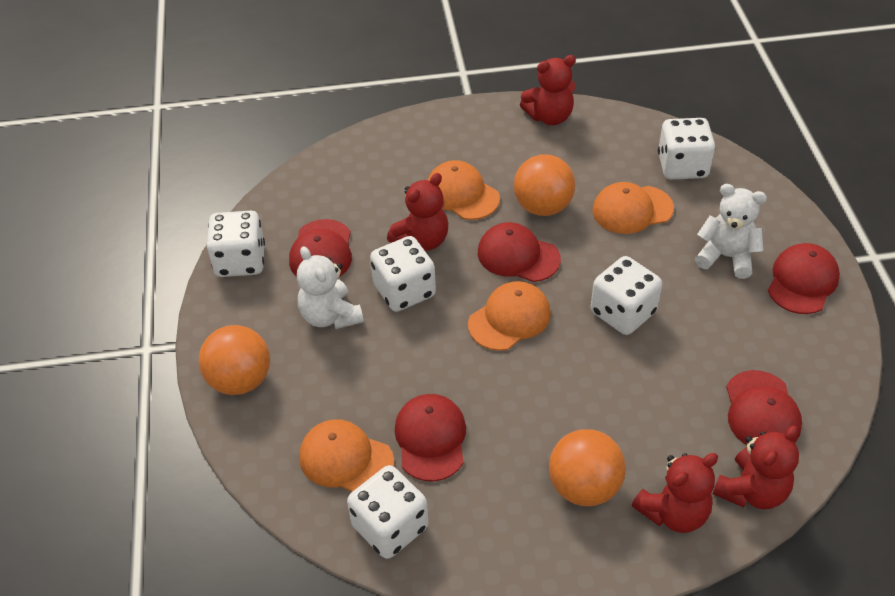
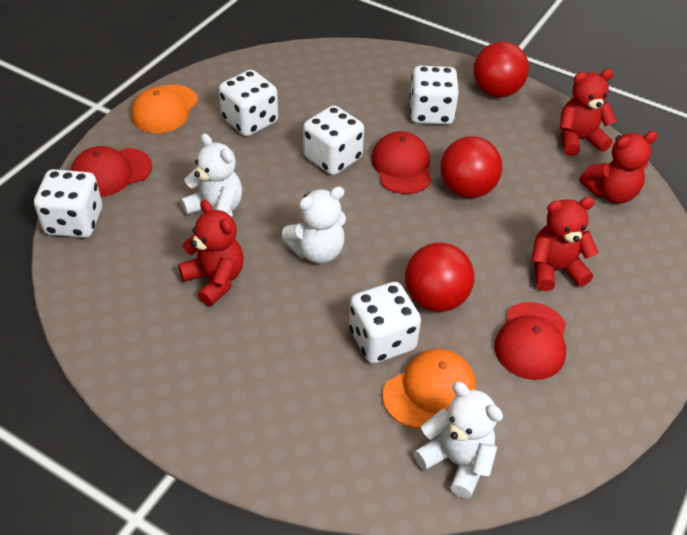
orange ball: 3 -> 0
orange cap: 4 -> 2
red ball: 0 -> 3
red cap: 5 -> 3
white teddy bear: 2 -> 3

